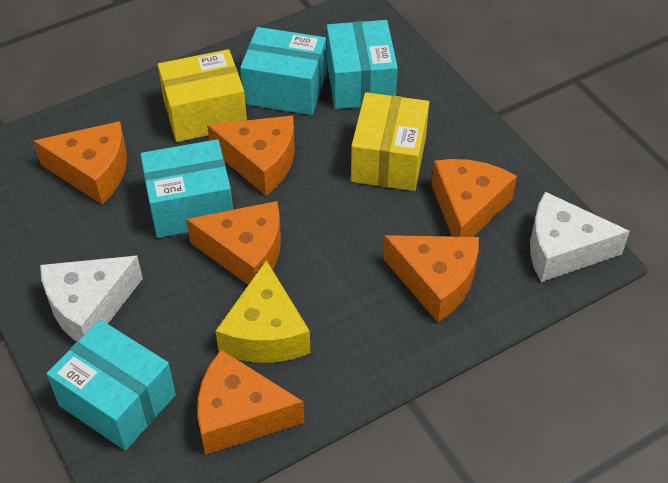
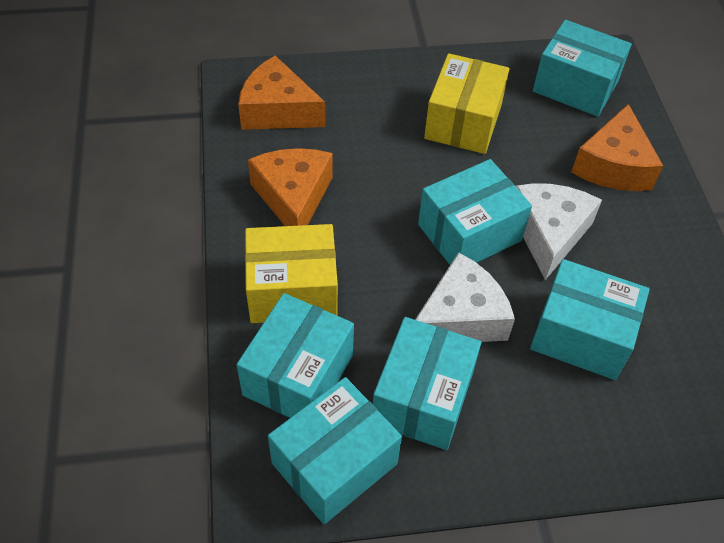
orange cheese: 6 -> 3
turquoise box: 4 -> 6
yellow cheese: 1 -> 0

